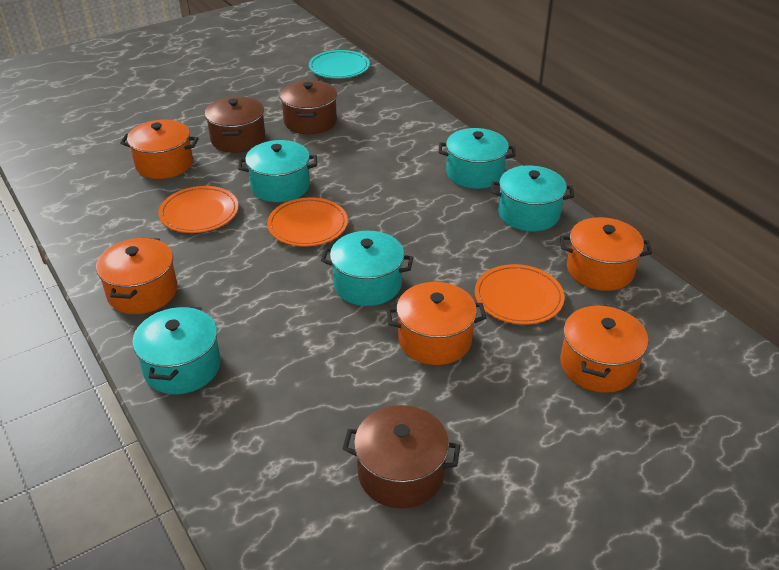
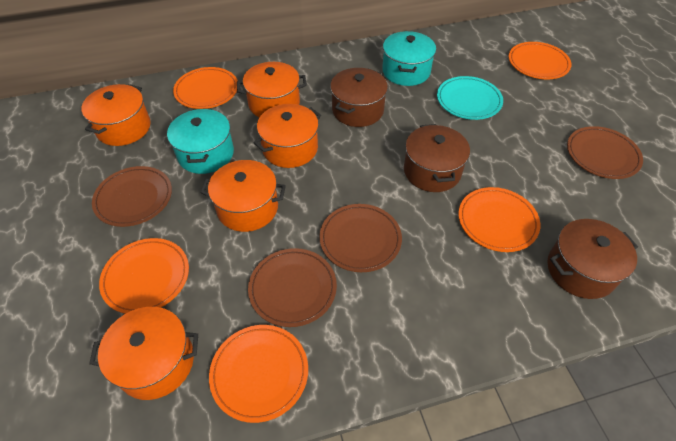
brown plate: 0 -> 4
orange plate: 3 -> 5
turquoise pot: 5 -> 2

